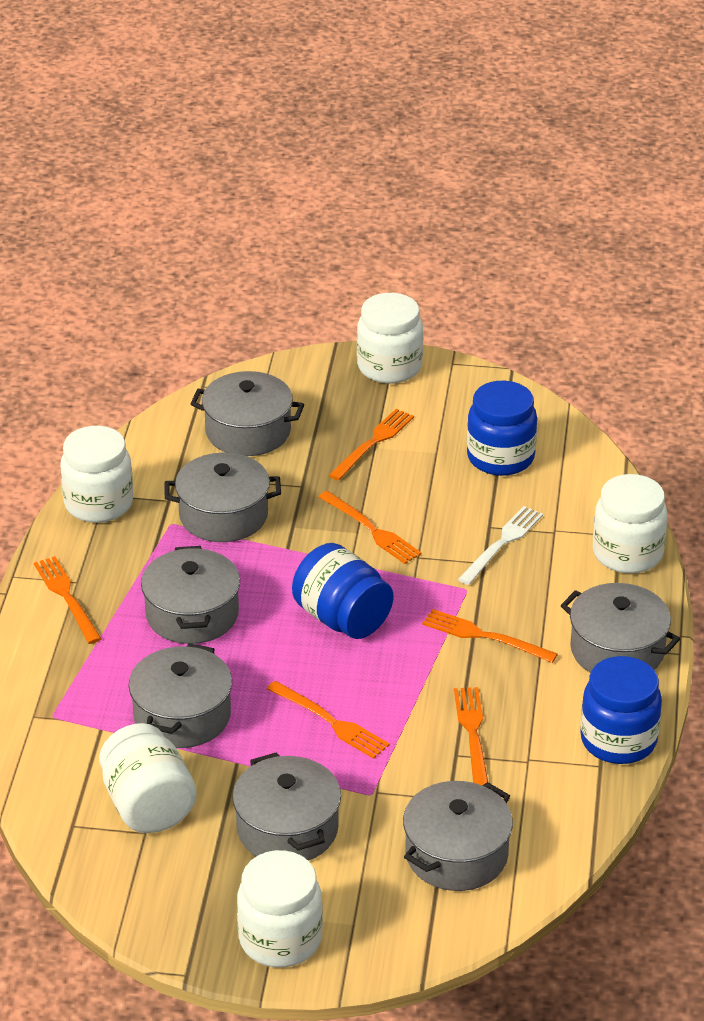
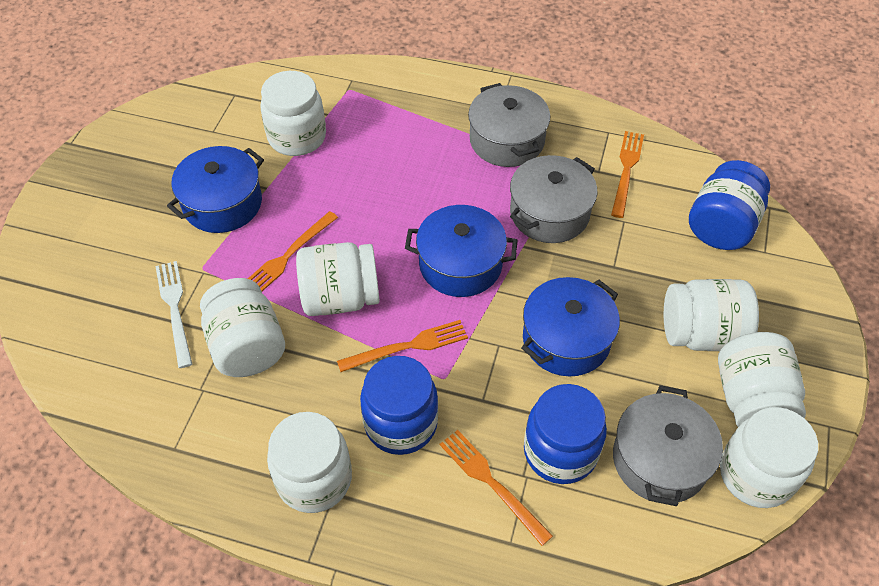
blue pot: 0 -> 3
grey pot: 7 -> 3
orange fork: 6 -> 4
white jar: 5 -> 7

